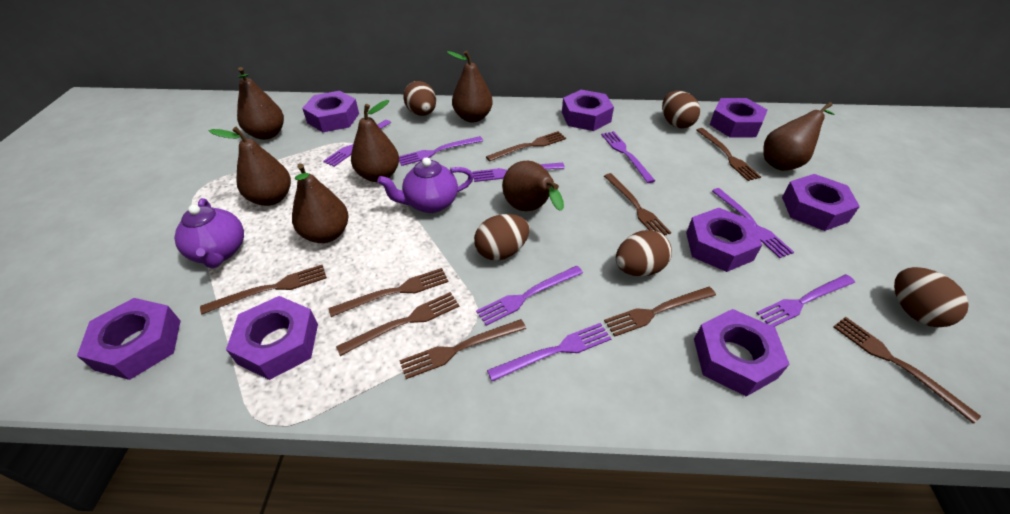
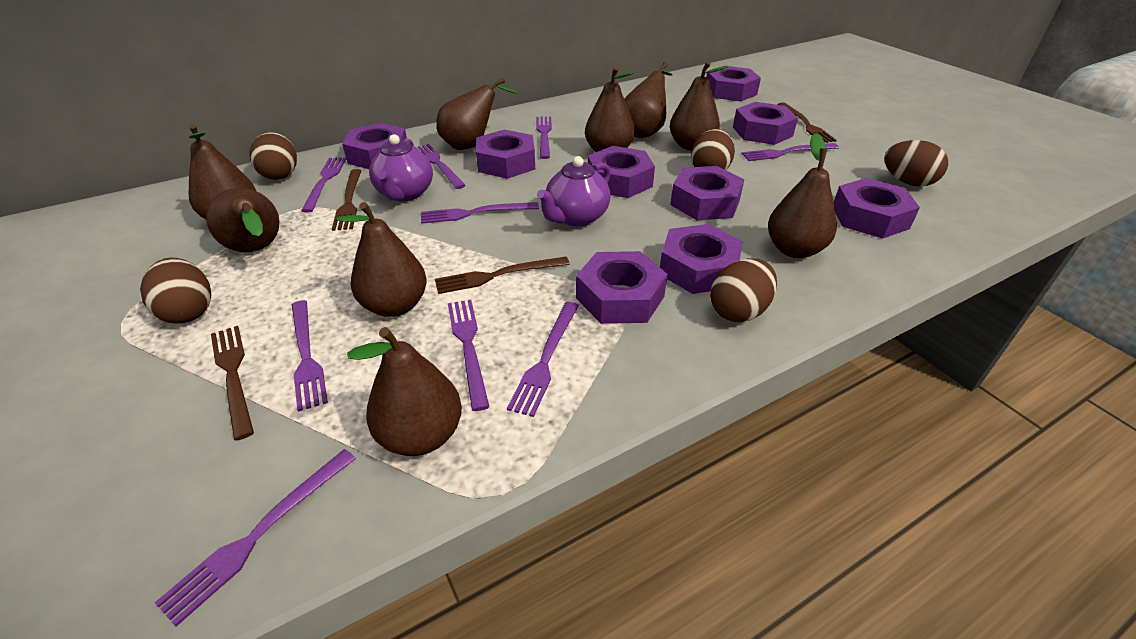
brown fork: 9 -> 4
brown pear: 7 -> 9
purple fork: 8 -> 9
purple nut: 8 -> 9

